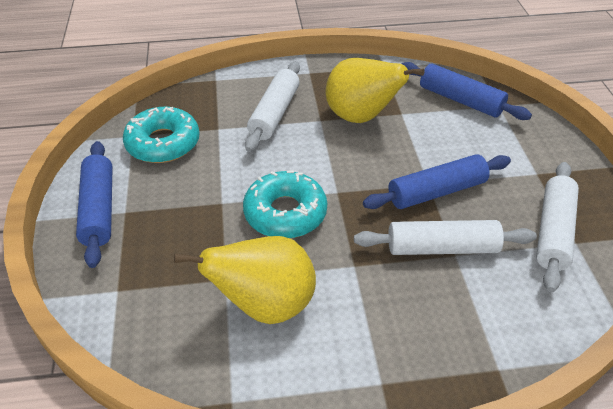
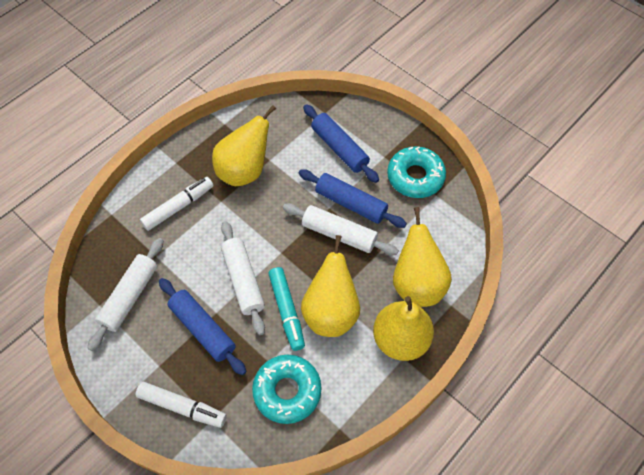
turquoise marker: 0 -> 1
white marker: 0 -> 2
yellow pear: 2 -> 4

